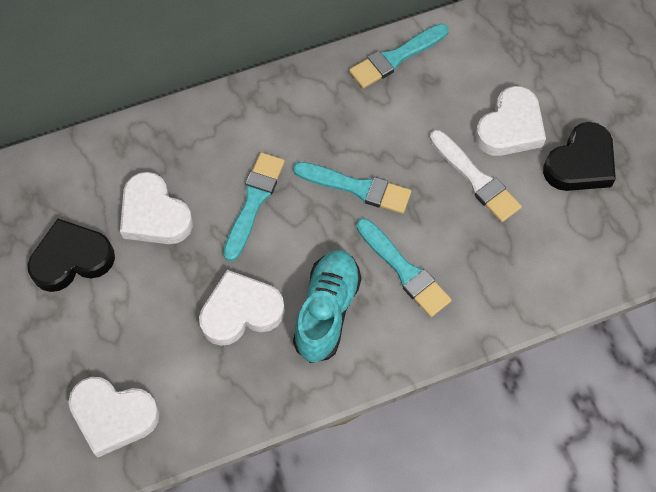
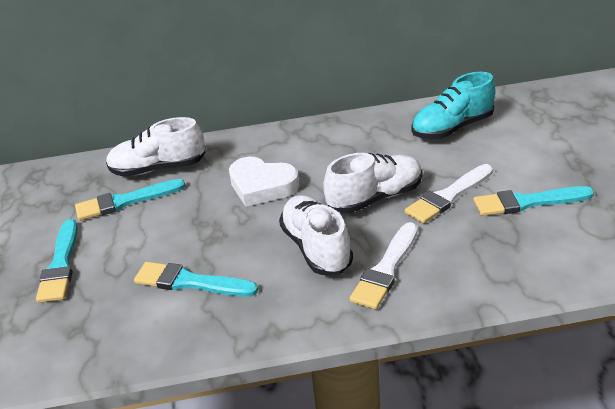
black heart: 2 -> 0
white brush: 1 -> 2
white heart: 4 -> 1
white shoe: 0 -> 3

